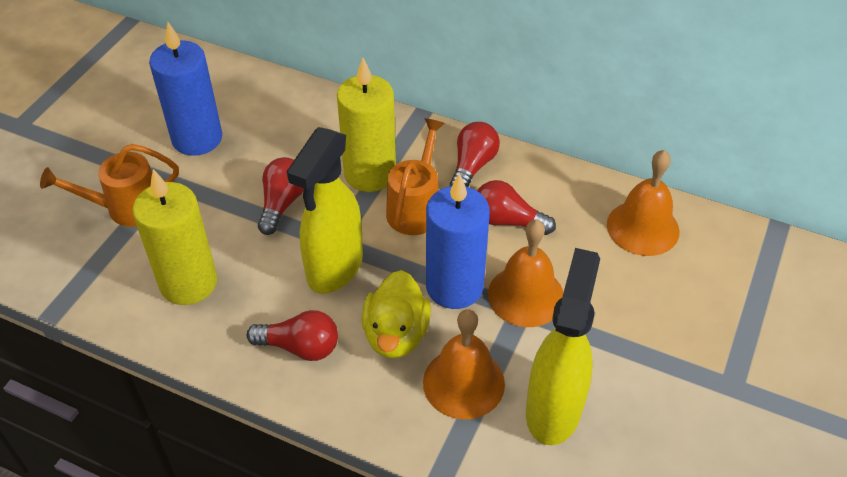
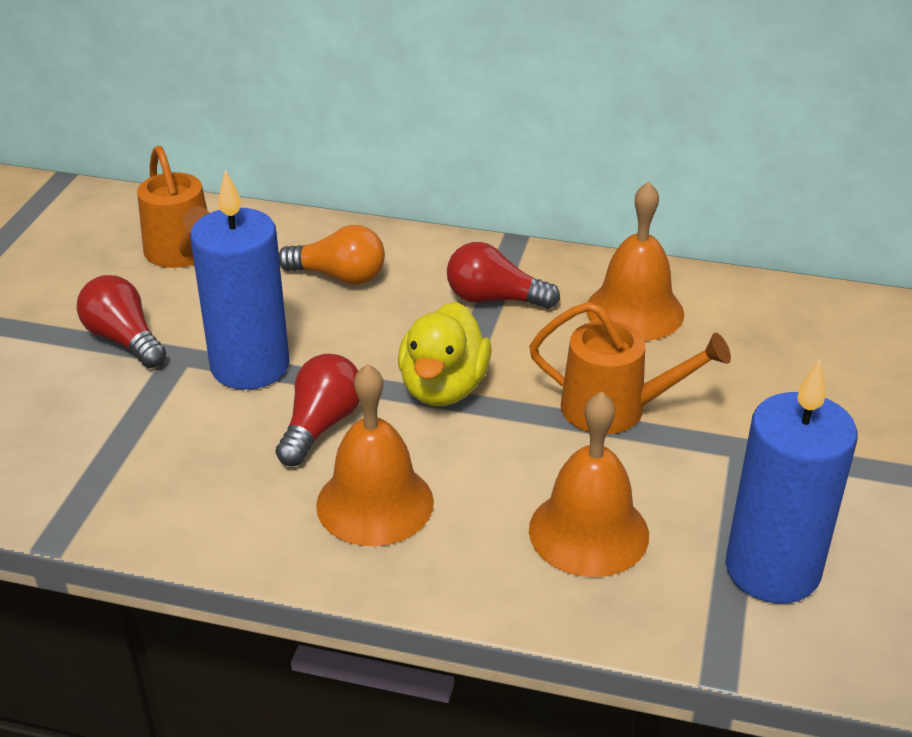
orange light bulb: 0 -> 1
red light bulb: 4 -> 3
yellow candle: 2 -> 0
yellow spray bottle: 2 -> 0

